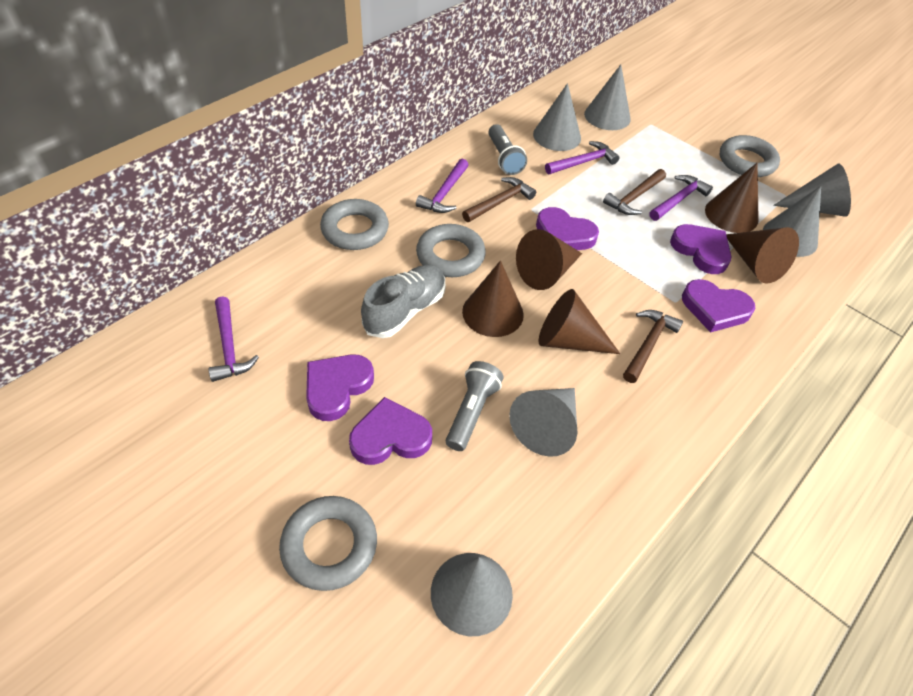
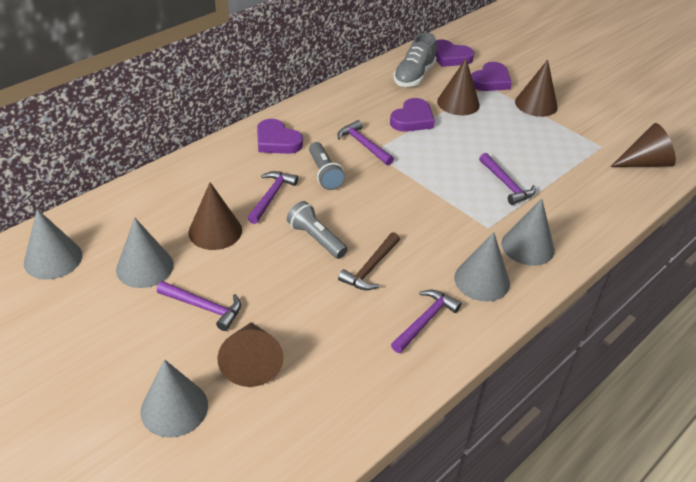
brown hammer: 3 -> 1
grey cone: 6 -> 5
grey ring: 4 -> 0
purple hammer: 4 -> 5
purple heart: 5 -> 4

